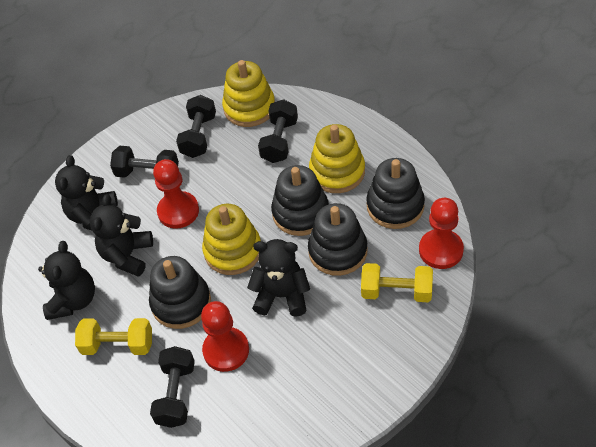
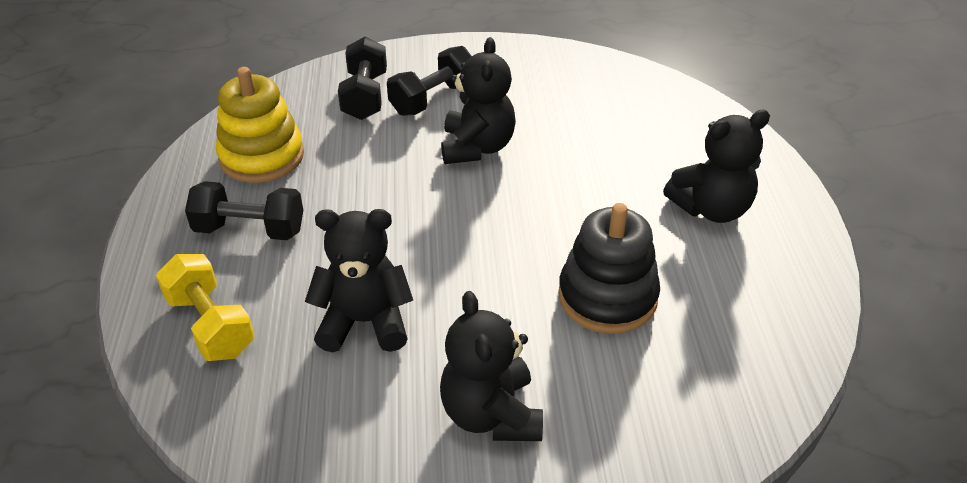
black dumbbell: 4 -> 3
black stacking toy: 4 -> 1
red pawn: 3 -> 0
yellow dumbbell: 2 -> 1
yellow stacking toy: 3 -> 1

